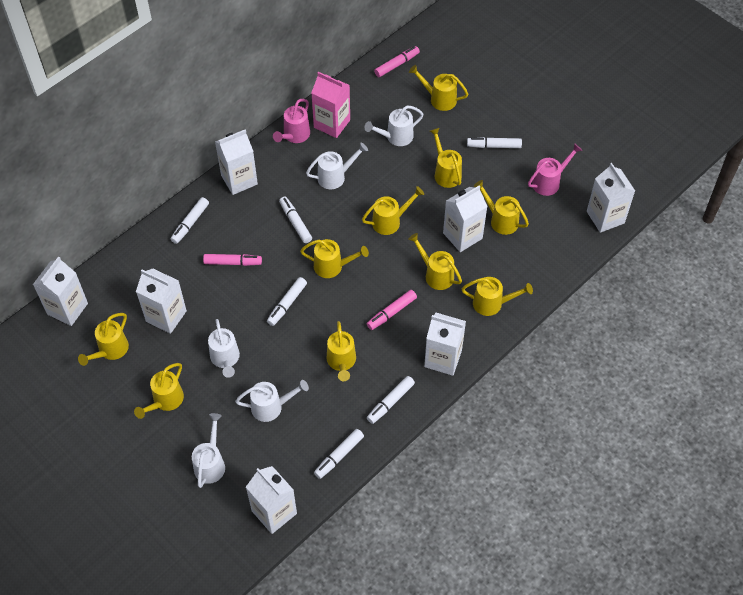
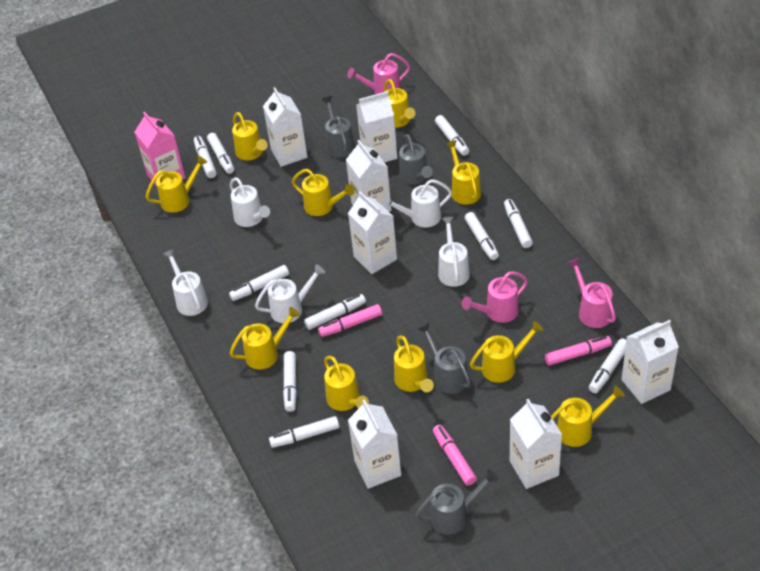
grey watering can: 0 -> 4
pink watering can: 2 -> 3
white marker: 6 -> 10

